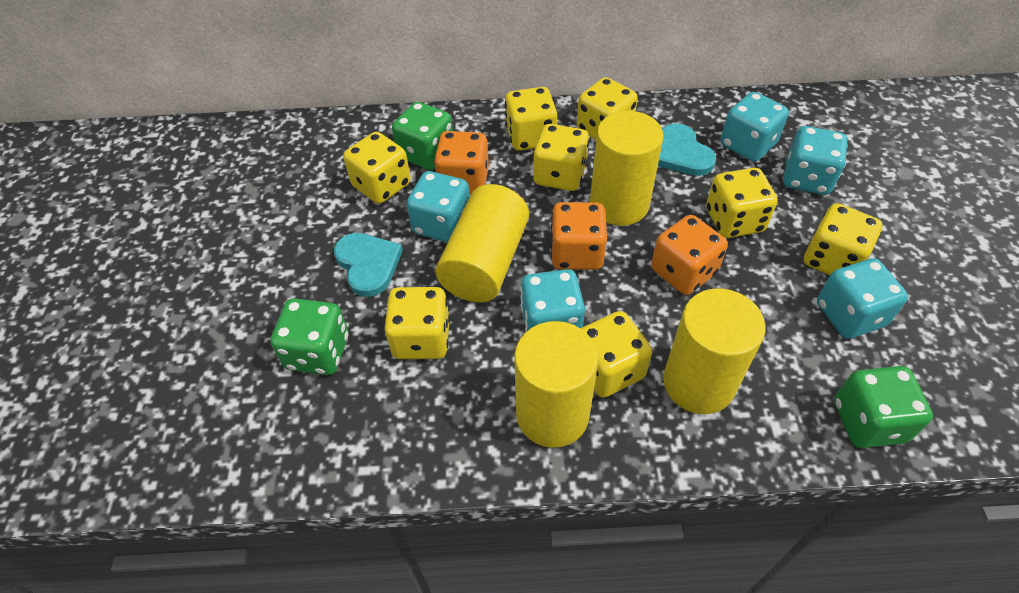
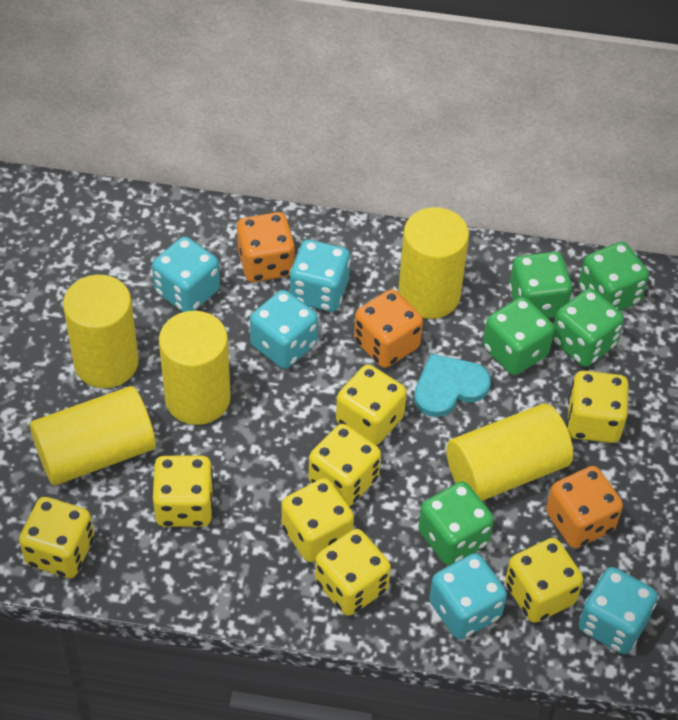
green dice: 3 -> 5
turquoise heart: 2 -> 1
yellow cylinder: 4 -> 5

